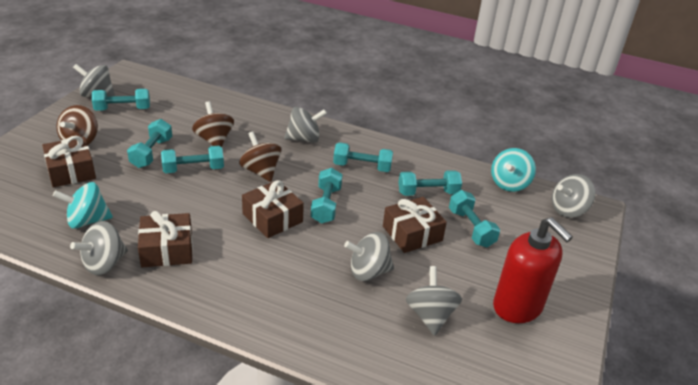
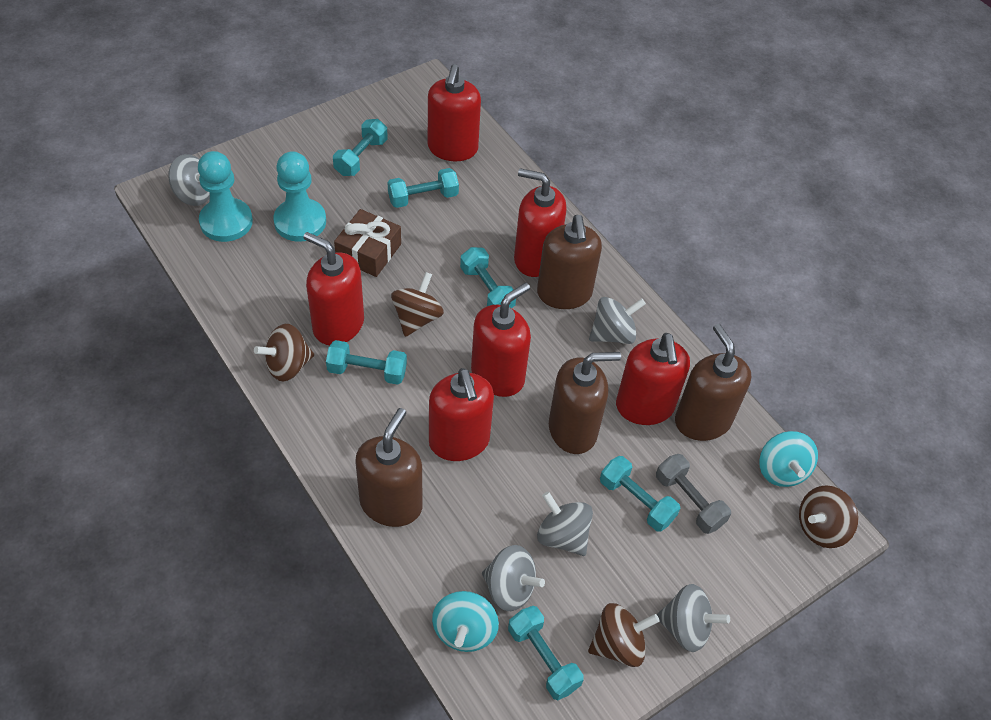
brown gift: 4 -> 1
brown soap dispenser: 0 -> 4
brown spinning top: 3 -> 4
grey dumbbell: 0 -> 1
grey spinning top: 6 -> 5
red soap dispenser: 1 -> 6
turquoise dumbbell: 7 -> 6
turquoise pawn: 0 -> 2

